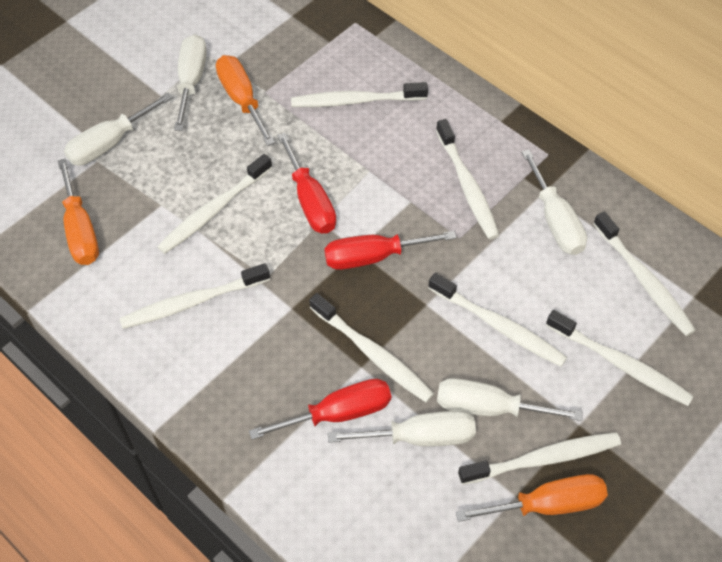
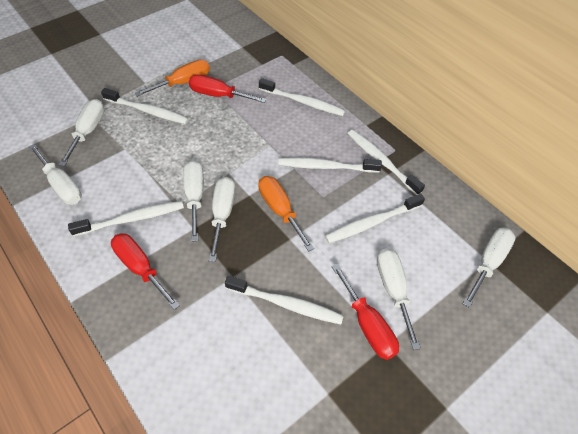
orange screwdriver: 3 -> 2
white screwdriver: 5 -> 6
white toothbrush: 9 -> 7

